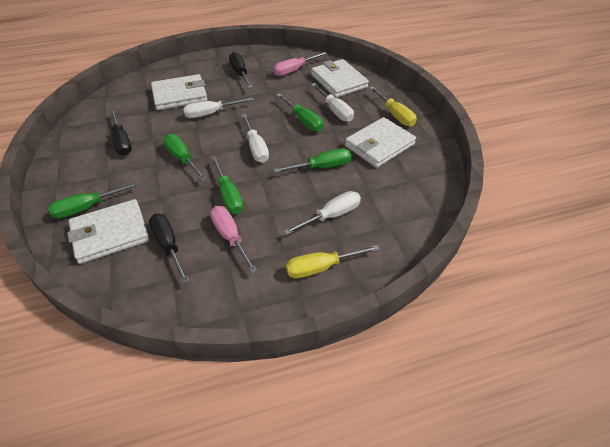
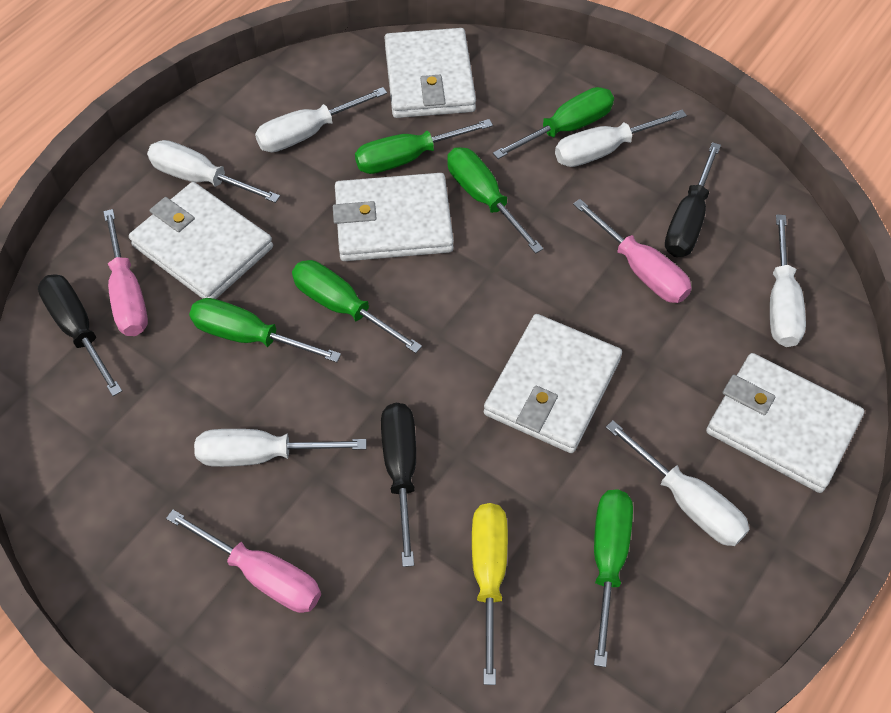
green screwdriver: 5 -> 6
pink screwdriver: 2 -> 3
white screwdriver: 4 -> 6
white wallet: 4 -> 5
yellow screwdriver: 2 -> 1

